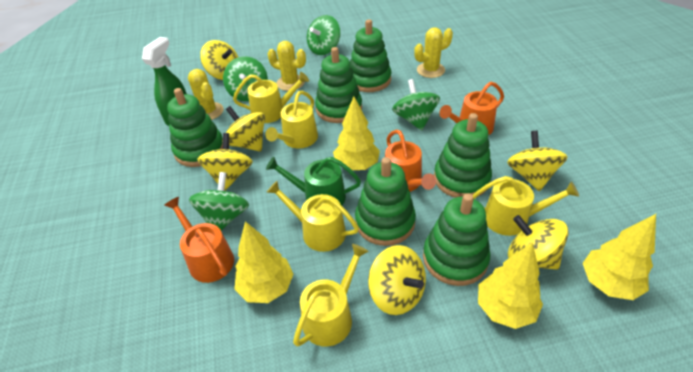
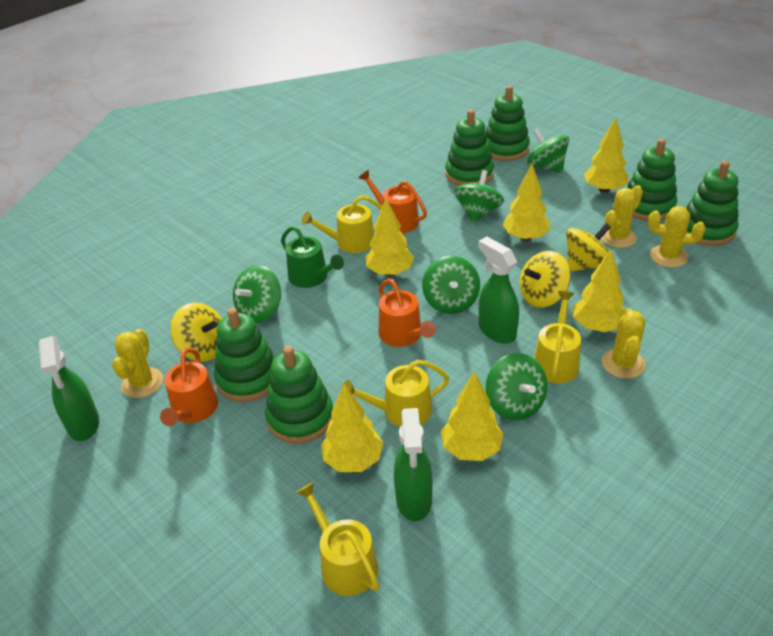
green spinning top: 4 -> 5
green spray bottle: 1 -> 3
yellow cactus: 3 -> 4
yellow spinning top: 6 -> 3
yellow tree: 4 -> 6
yellow watering can: 5 -> 4

